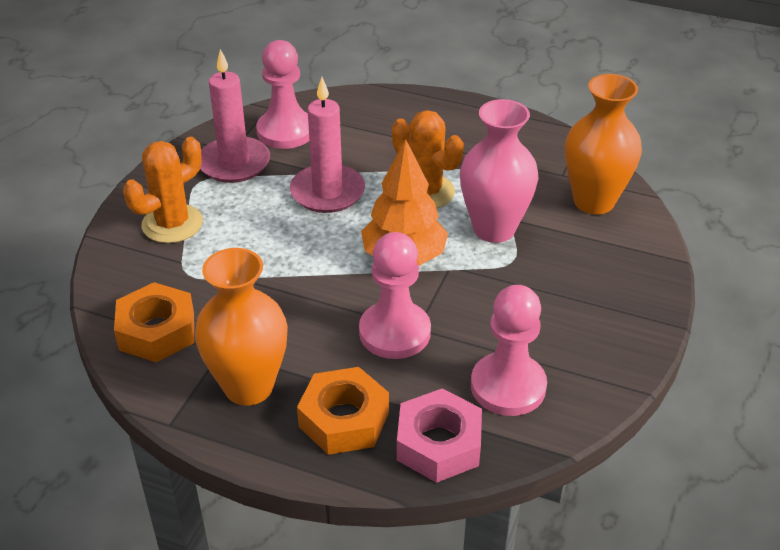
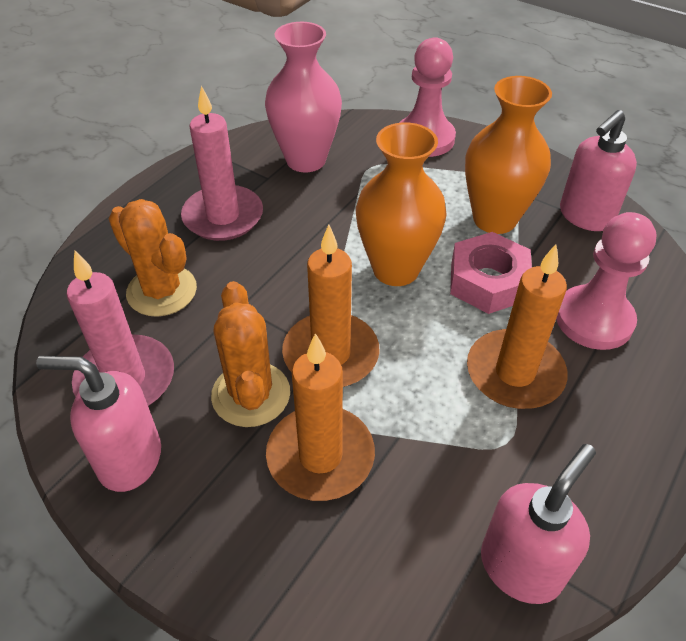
orange candle: 0 -> 3
orange nut: 2 -> 0
orange tree: 1 -> 0
pink pawn: 3 -> 2
pink soap dispenser: 0 -> 3

